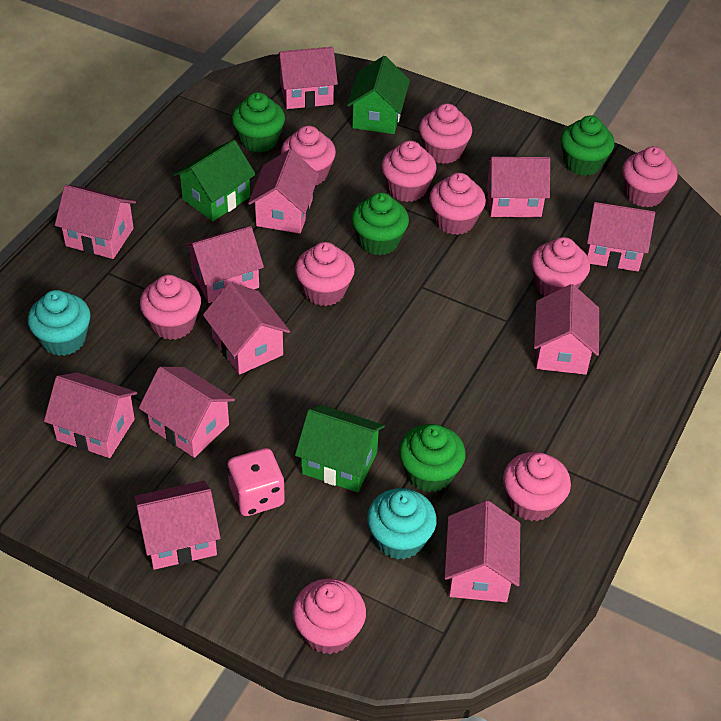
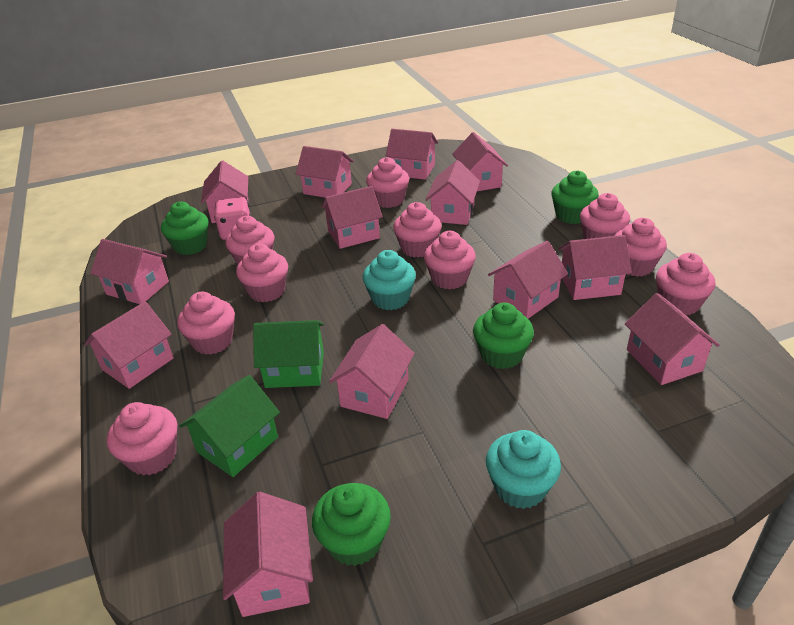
green house: 3 -> 2
pink house: 12 -> 13

